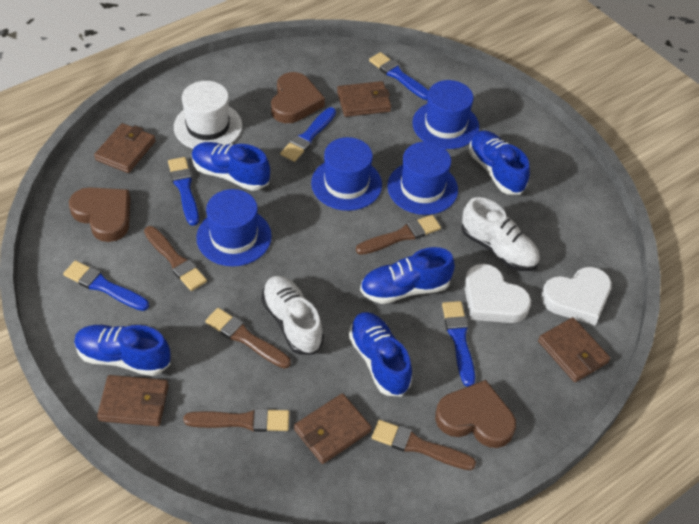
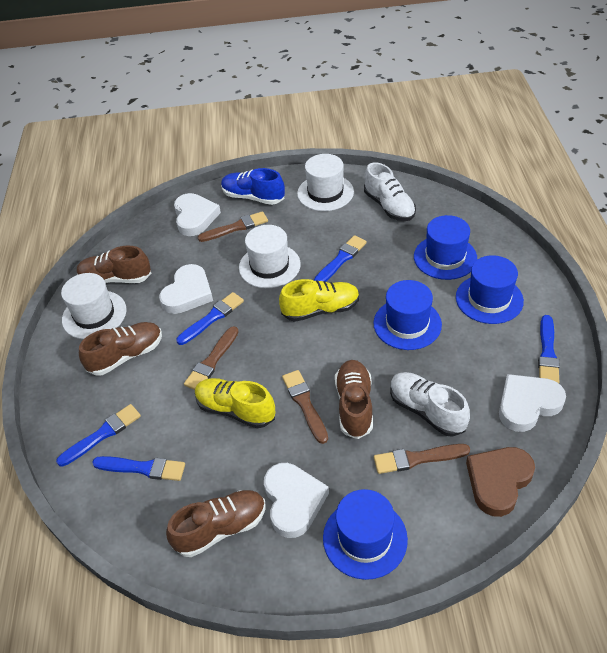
blue shoe: 5 -> 1
brown brush: 5 -> 4
brown heart: 3 -> 1
brown shoe: 0 -> 4
brown wallet: 5 -> 0
white hat: 1 -> 3
white heart: 2 -> 4
yellow shoe: 0 -> 2

